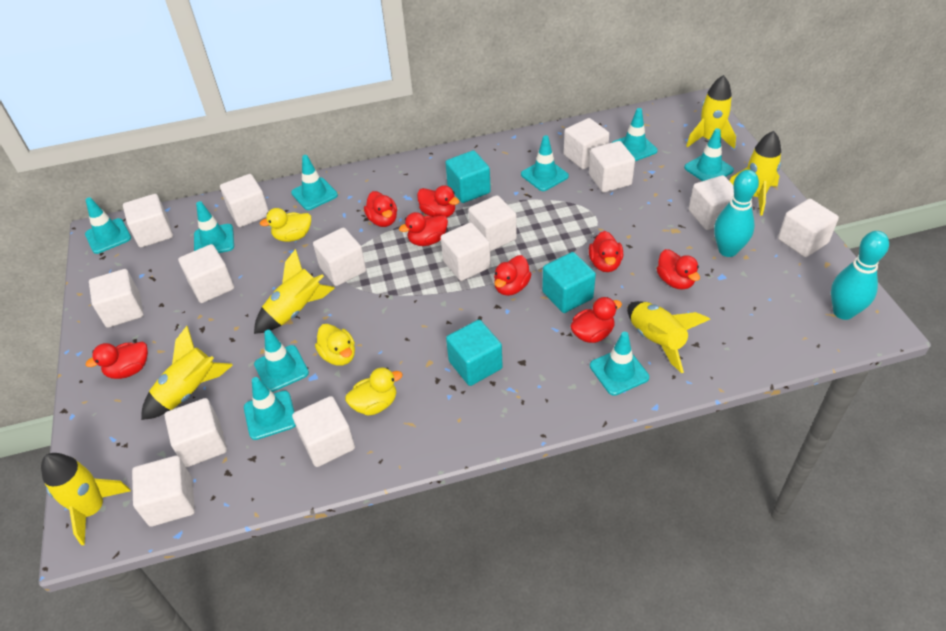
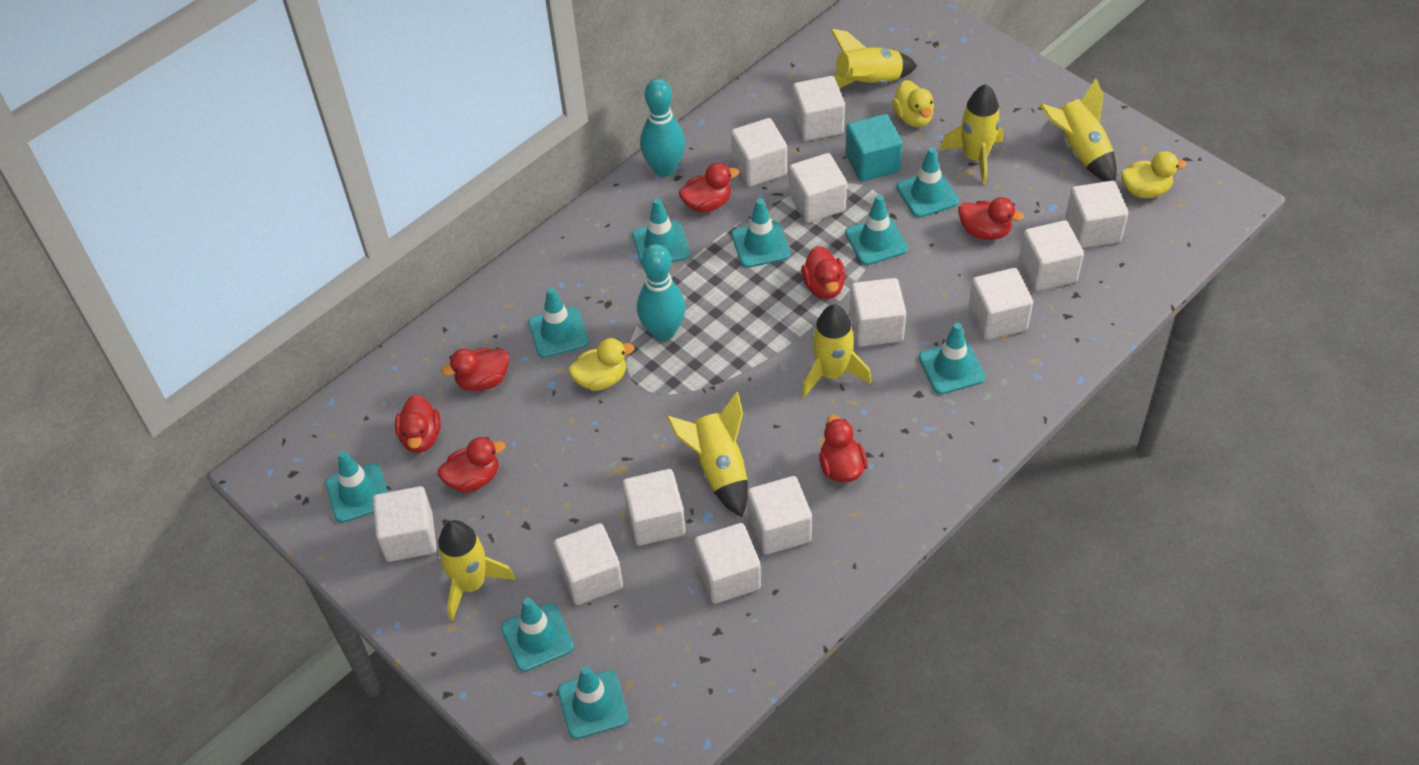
red duck: 8 -> 7
turquoise cube: 3 -> 1
white cube: 14 -> 12

